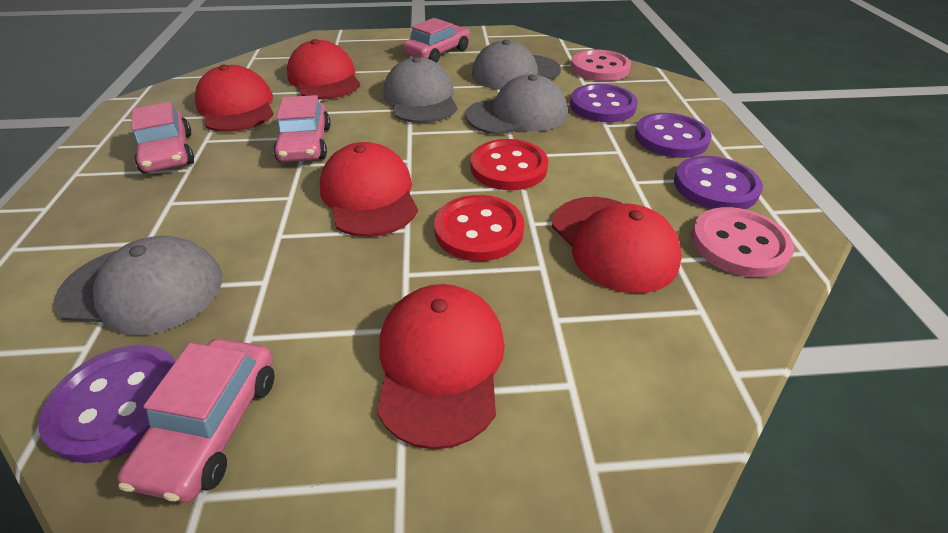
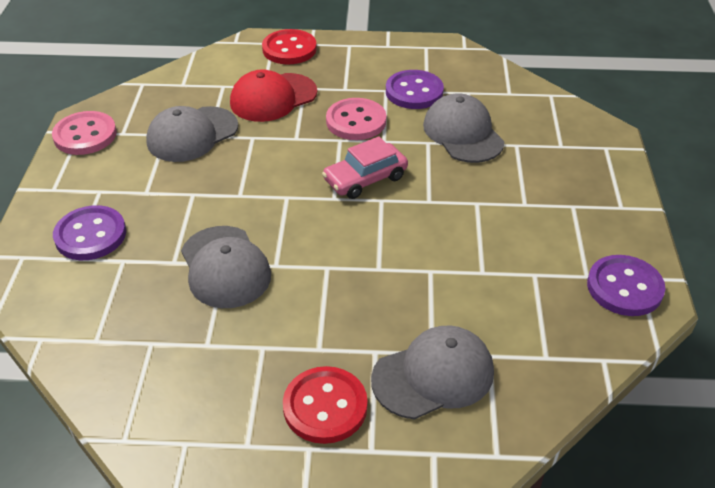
pink car: 4 -> 1
purple button: 4 -> 3
red cap: 5 -> 1

